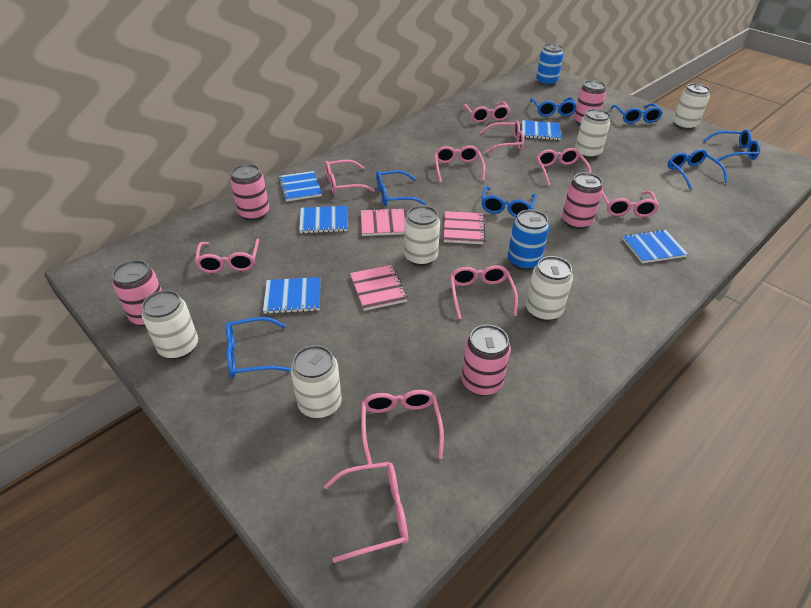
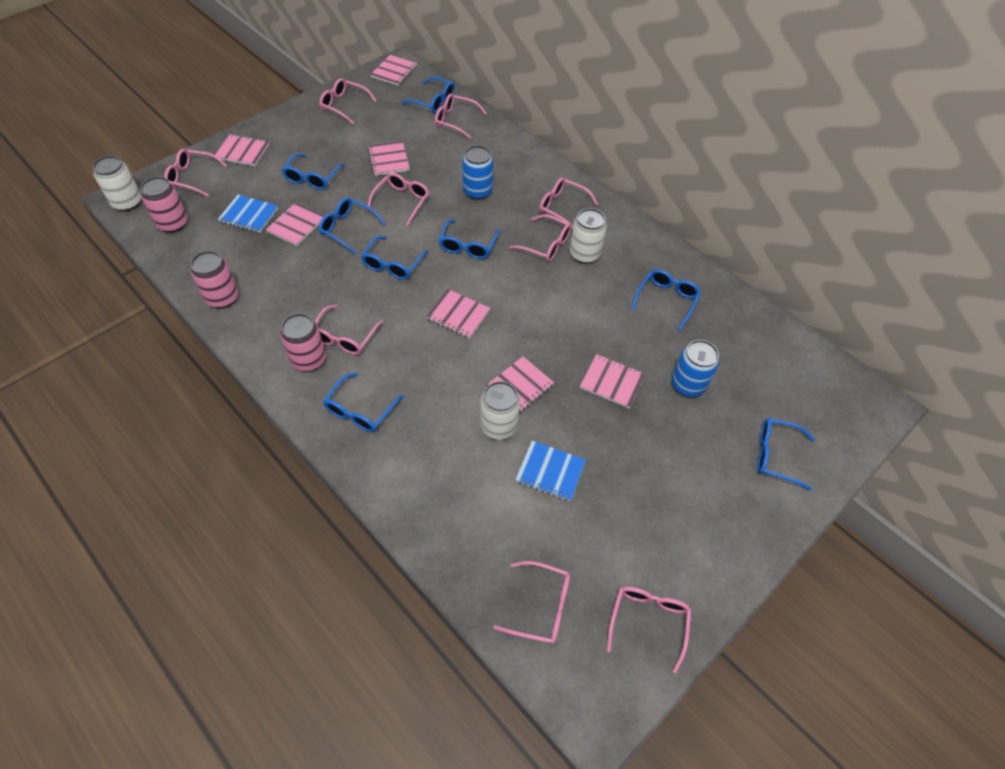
blue glasses: 7 -> 8
blue notebook: 5 -> 2
pink can: 5 -> 3
pink glasses: 10 -> 9
pink notebook: 3 -> 7
white can: 6 -> 3

